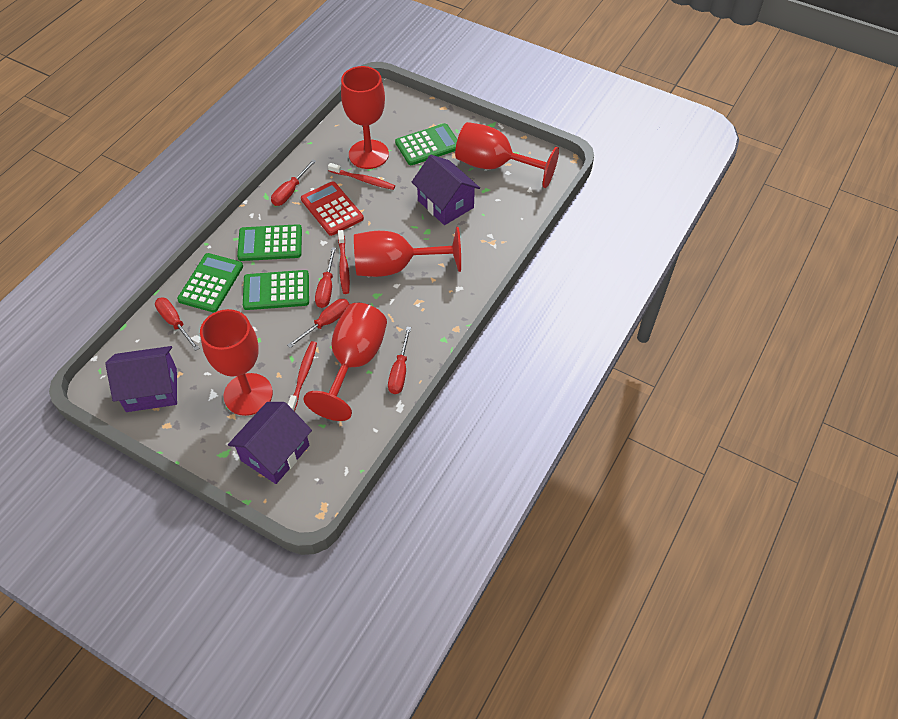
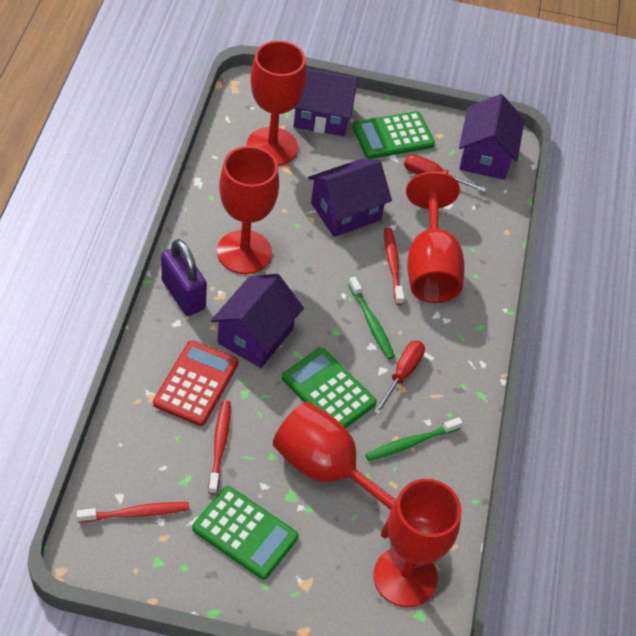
green calculator: 4 -> 3
green toothbrush: 0 -> 2
purple house: 3 -> 4
purple padlock: 0 -> 1
red screwdriver: 5 -> 2

